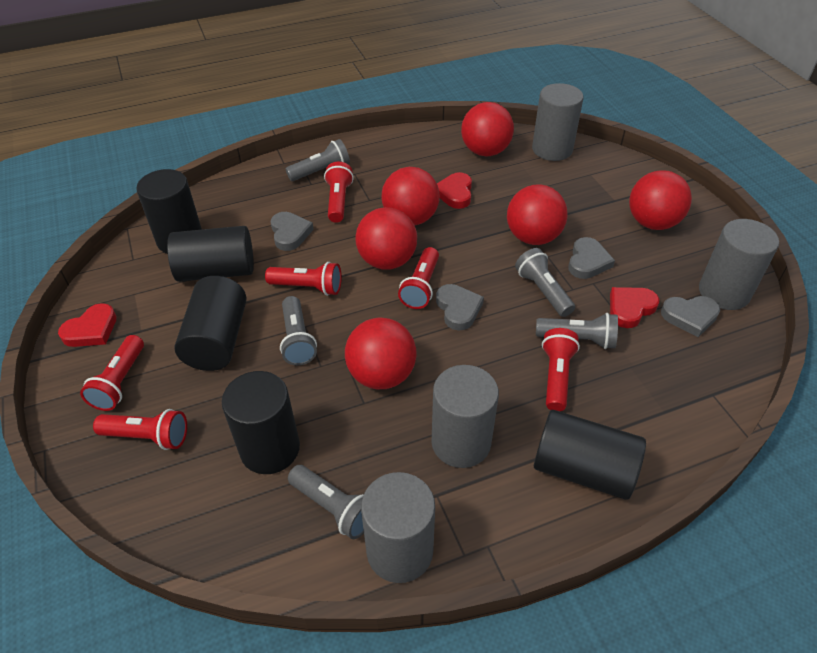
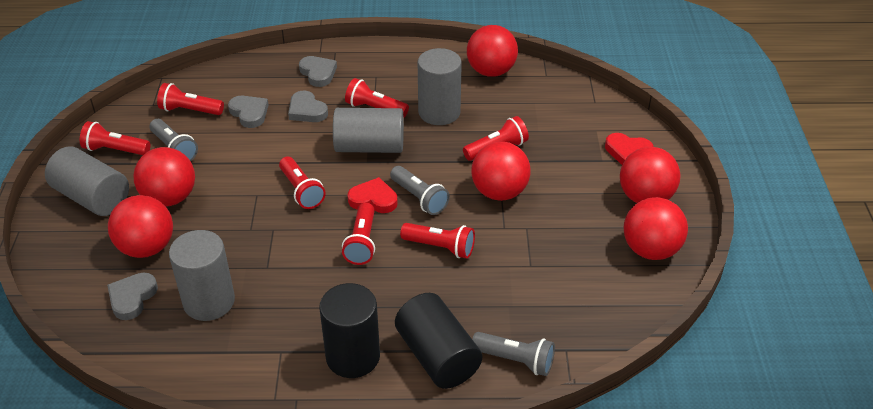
black cylinder: 5 -> 2
grey flashlight: 5 -> 3
red flashlight: 6 -> 7
red heart: 3 -> 2

